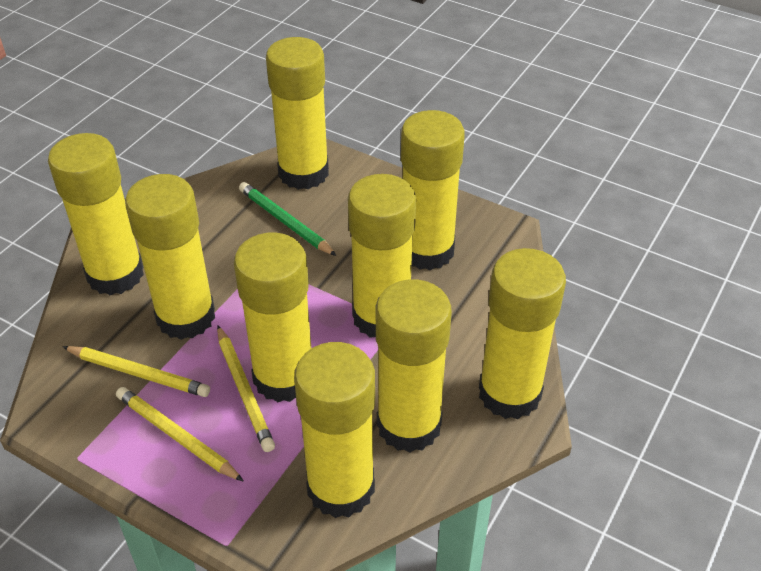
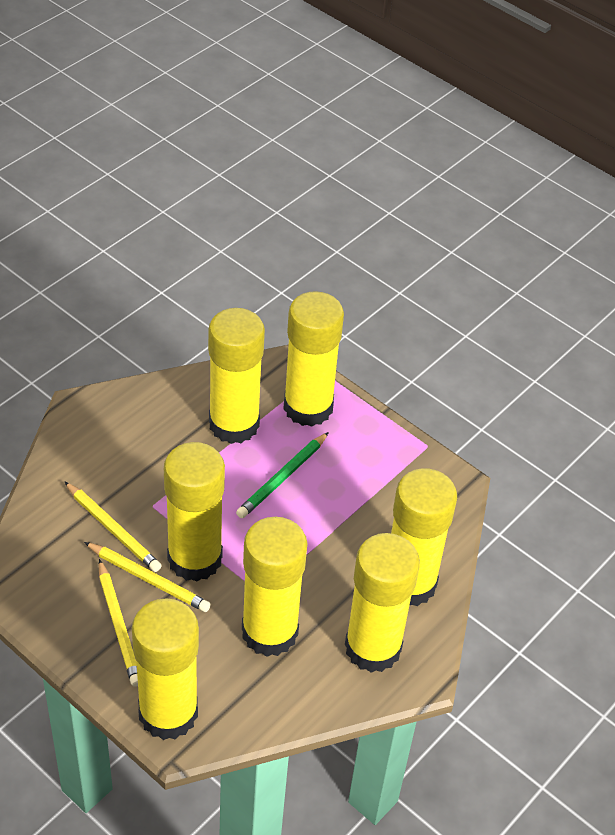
yellow glue stick: 9 -> 7

